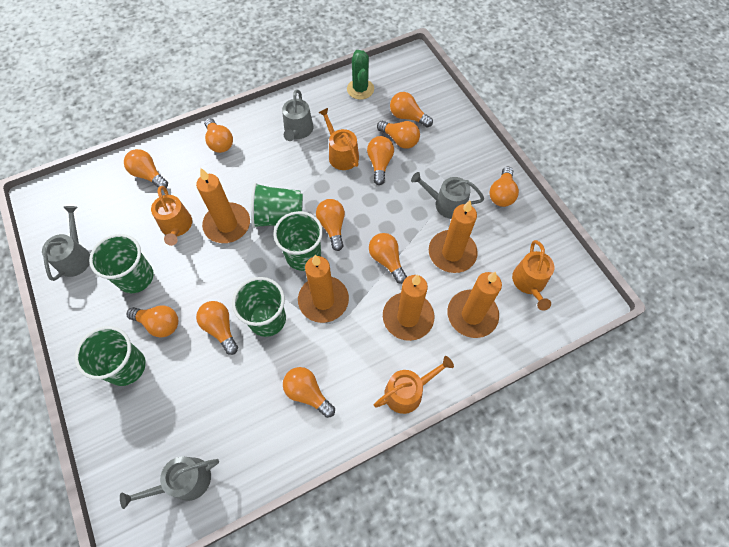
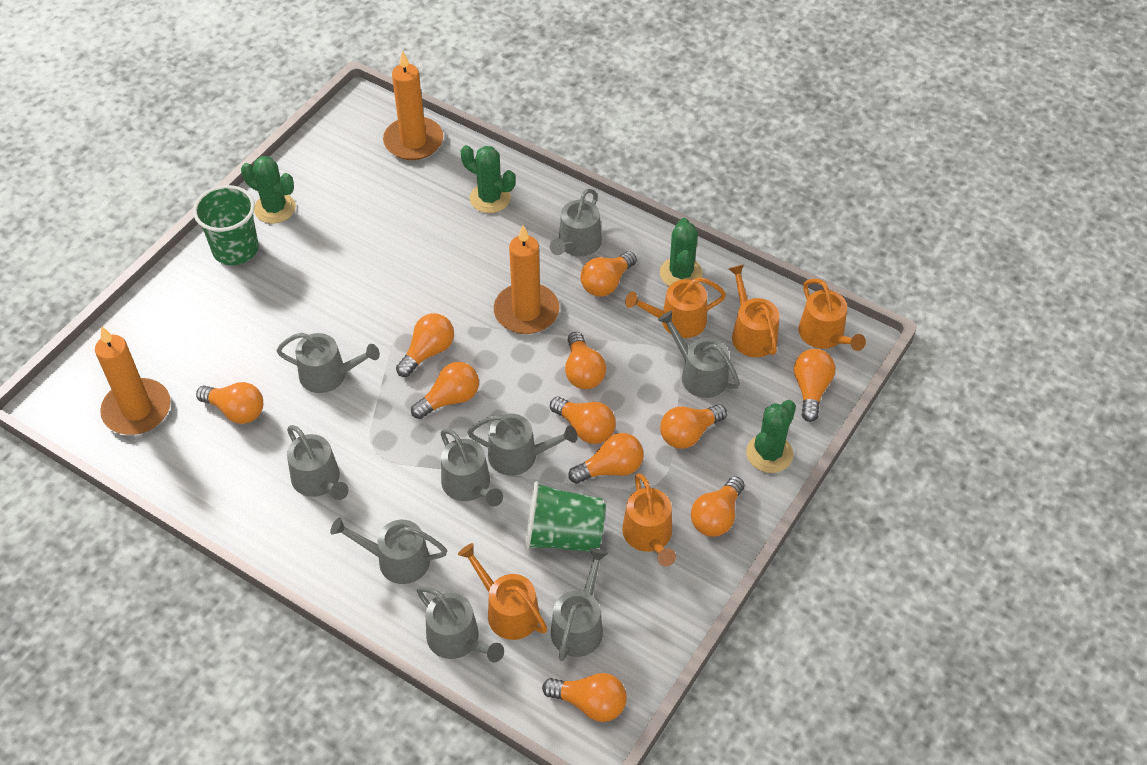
green cactus: 1 -> 4
green cup: 5 -> 2
grey watering can: 4 -> 9
orange candle: 5 -> 3
orange watering can: 4 -> 5

